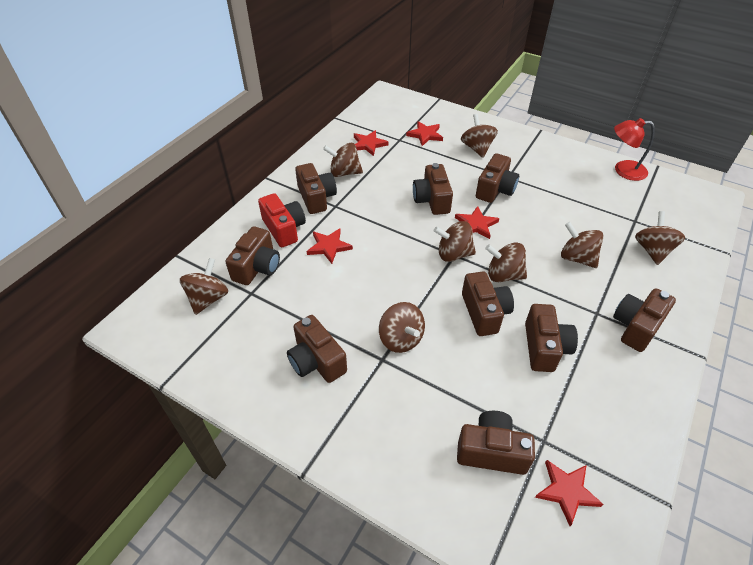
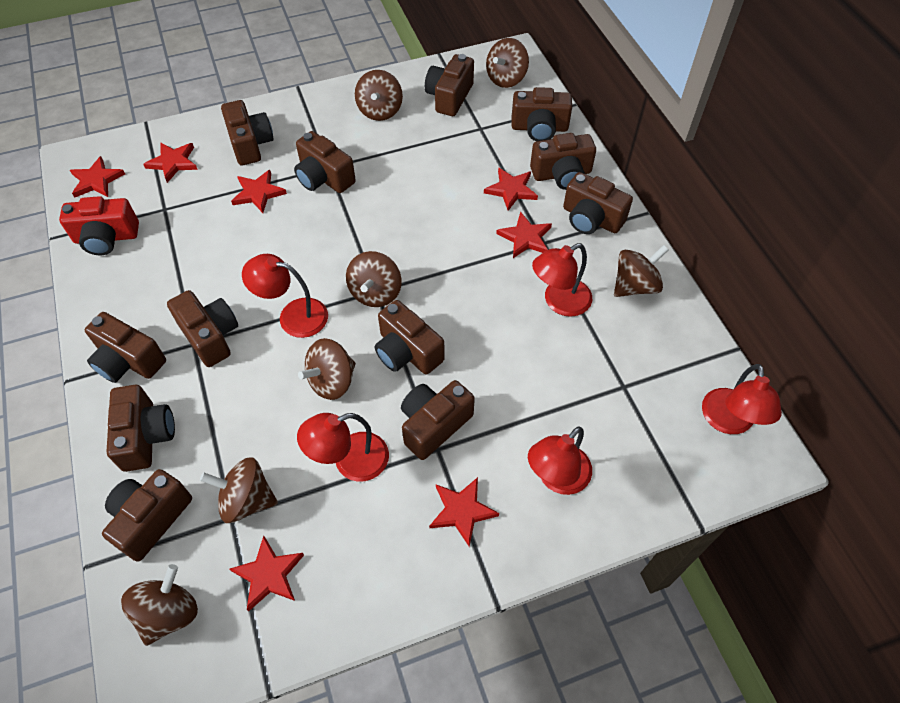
brown camera: 9 -> 12
brown spinning top: 8 -> 7
red lamp: 1 -> 5
red star: 5 -> 7

